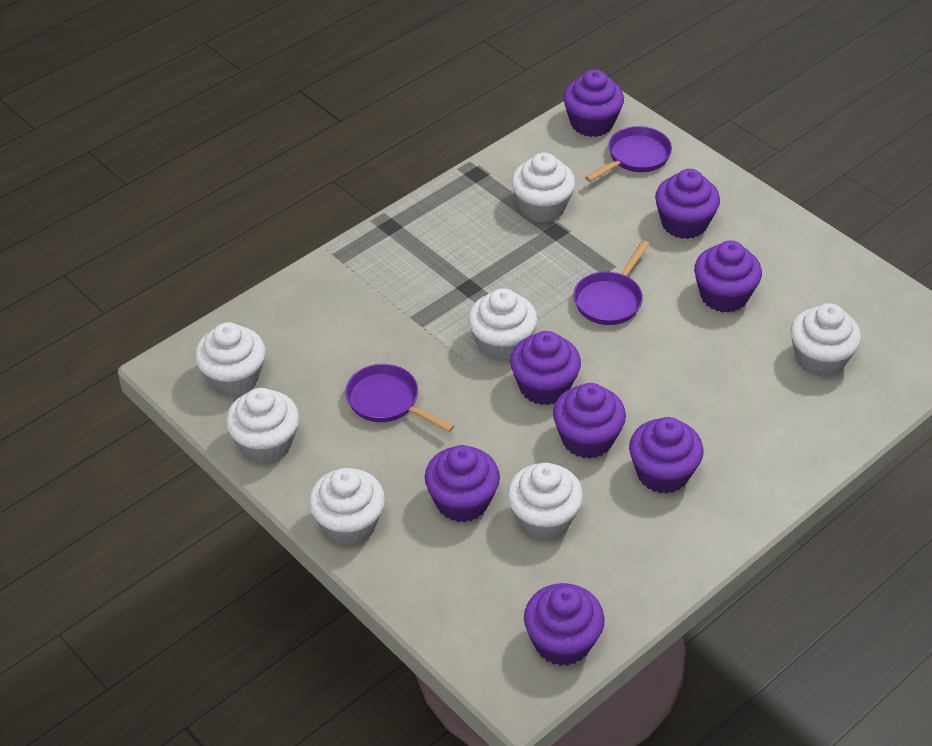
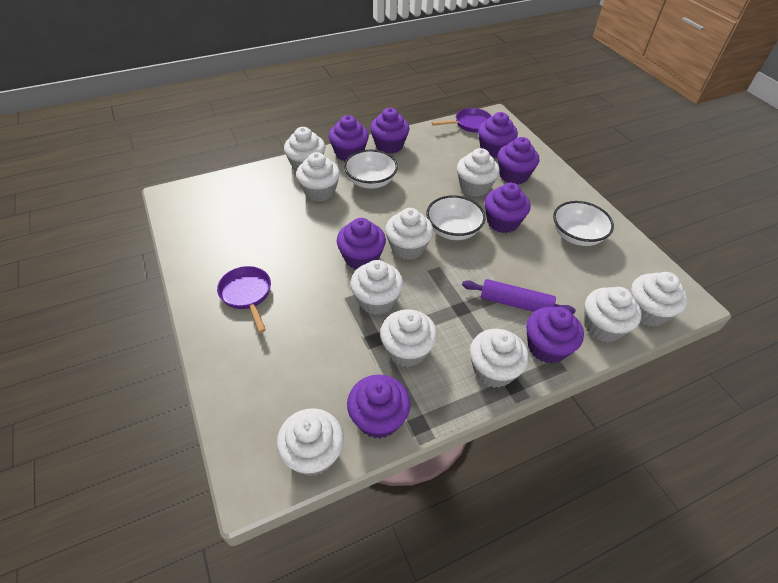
purple pan: 3 -> 2
purple rolling pin: 0 -> 1
white bowl: 0 -> 3
white cupcake: 7 -> 10

